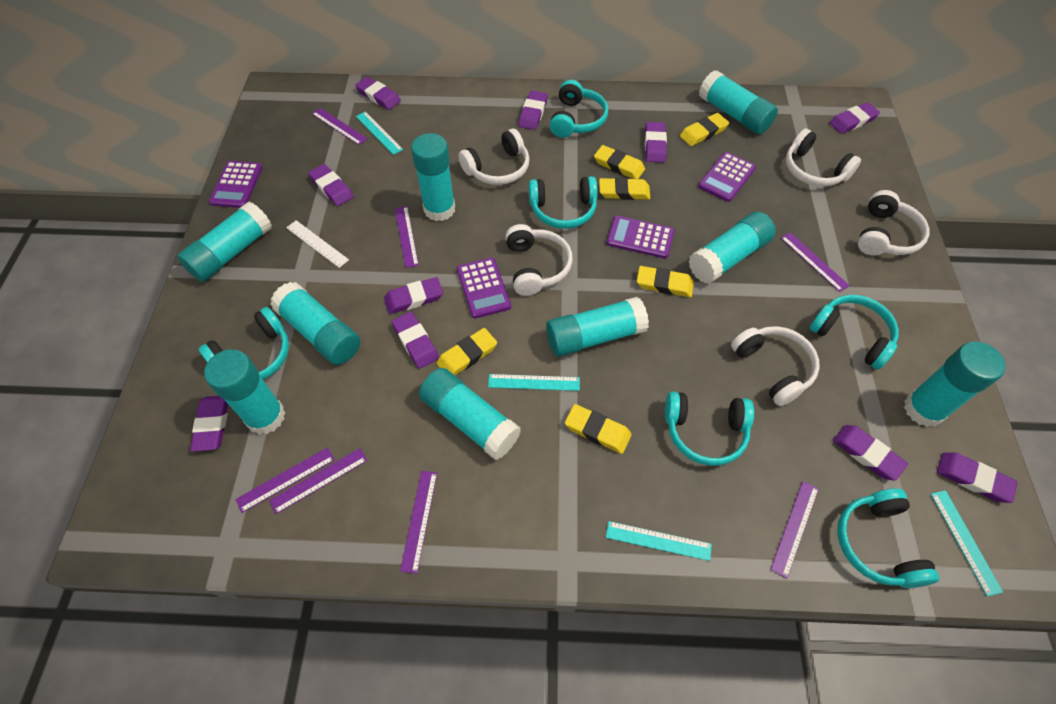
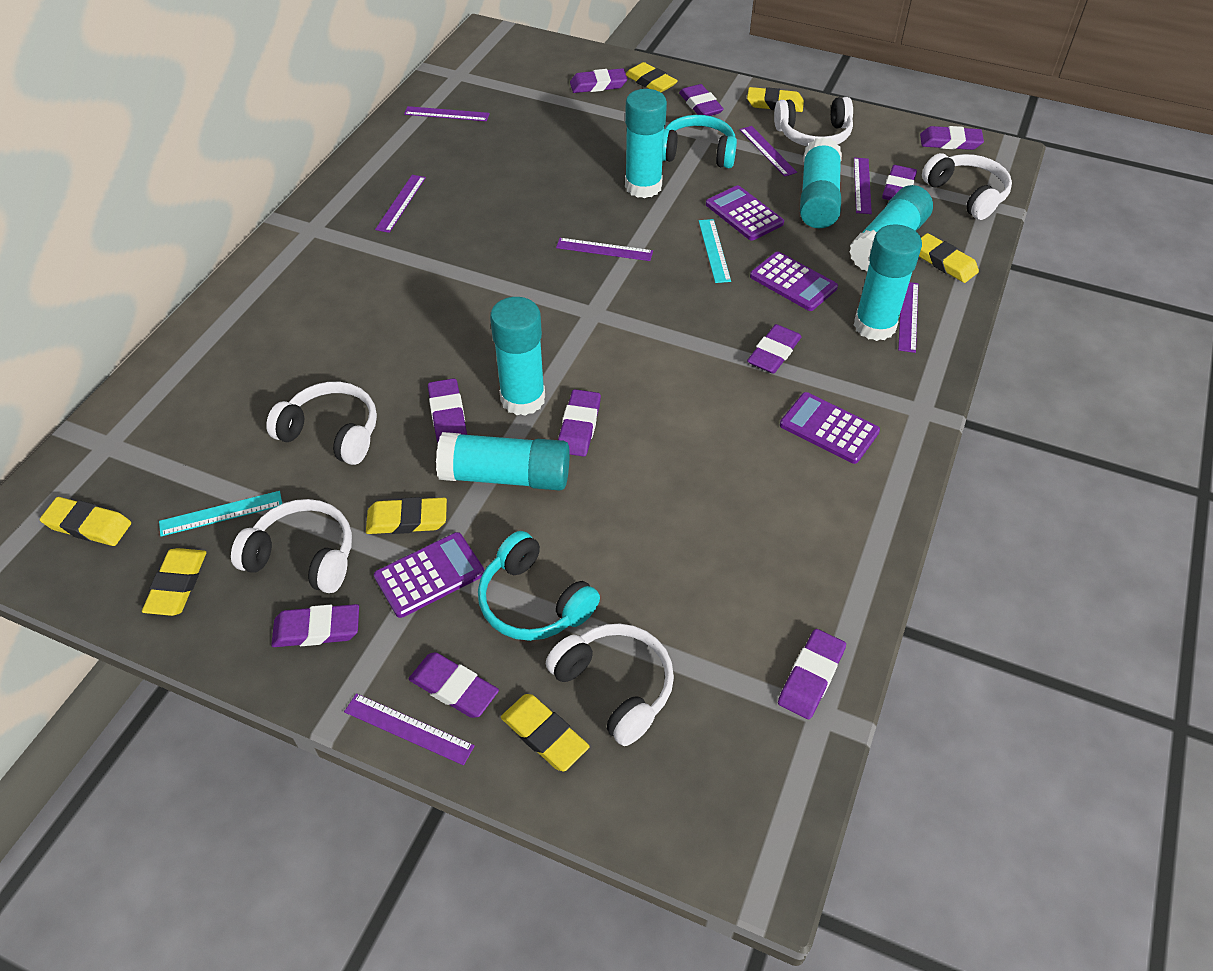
turquoise glue stick: 9 -> 6
turquoise headphones: 6 -> 2
turquoise ruler: 4 -> 2
white ruler: 1 -> 0
yellow eraser: 6 -> 7

